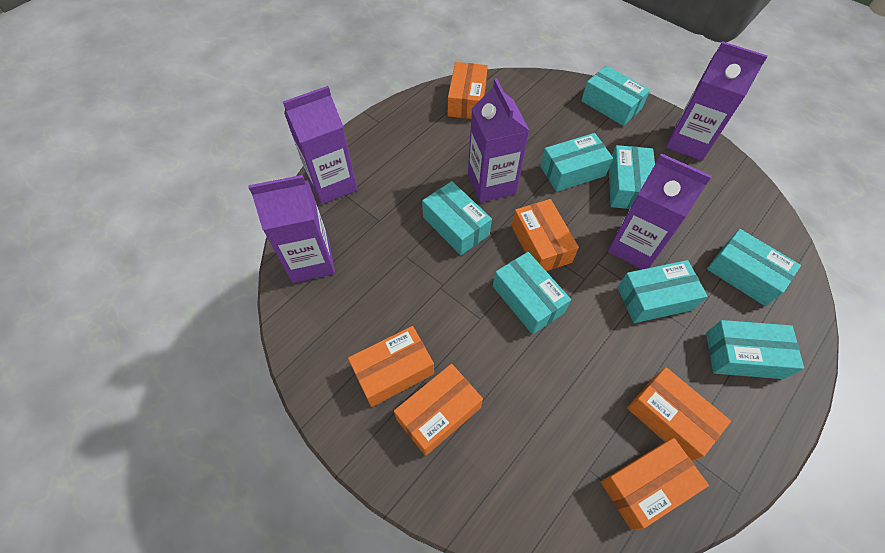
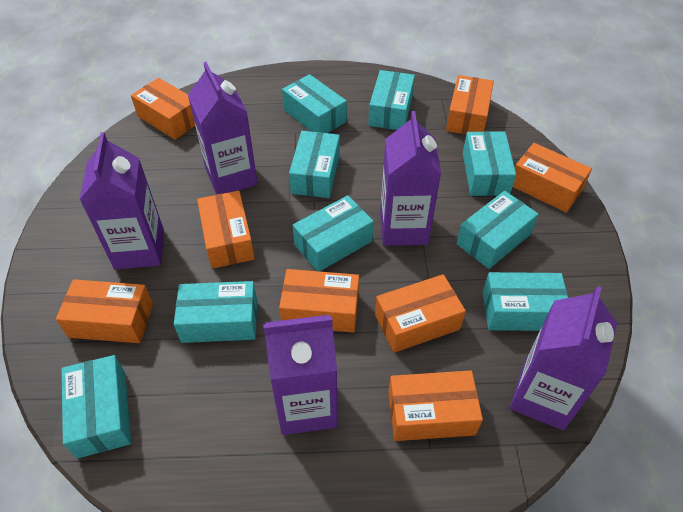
orange box: 6 -> 8
turquoise box: 8 -> 9

